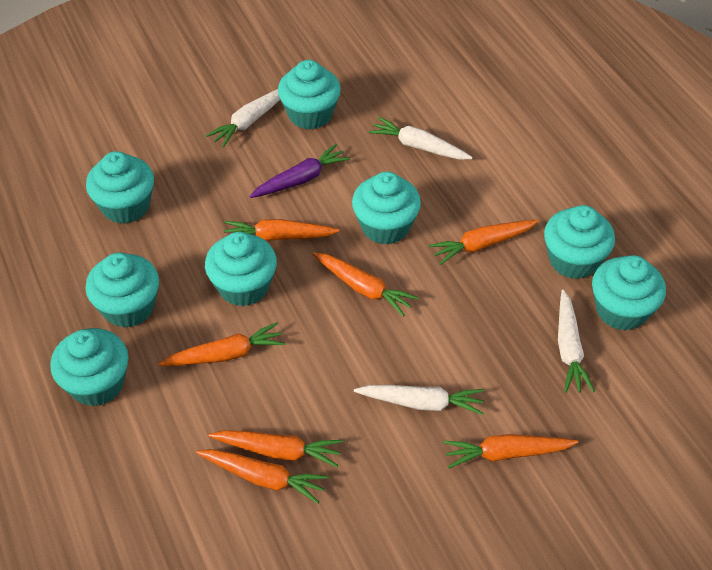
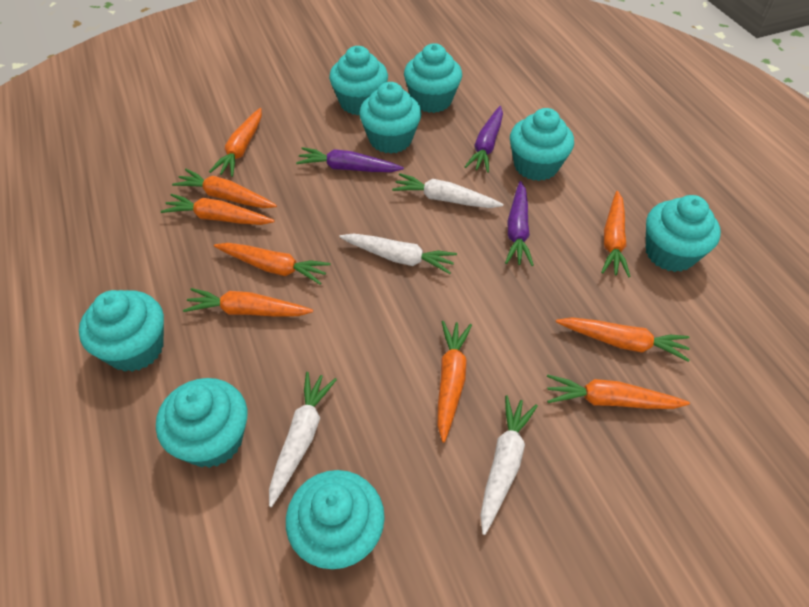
orange carrot: 7 -> 9
purple carrot: 1 -> 3

